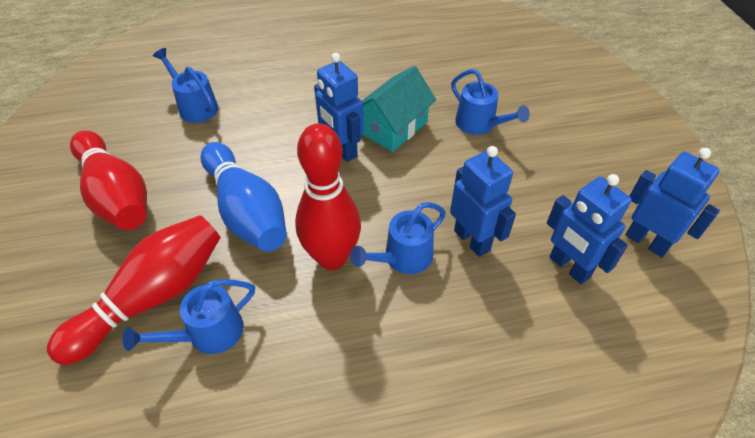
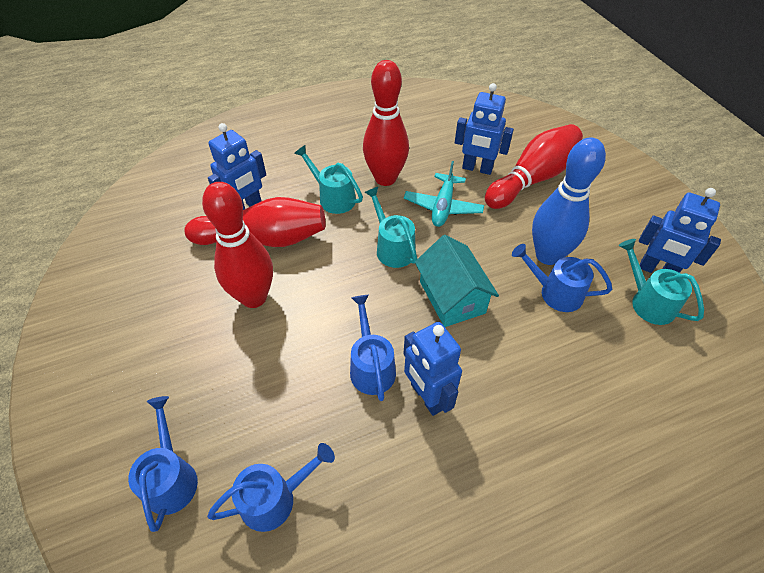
red bowling pin: 3 -> 4
turquoise plane: 0 -> 1
turquoise watering can: 0 -> 3

